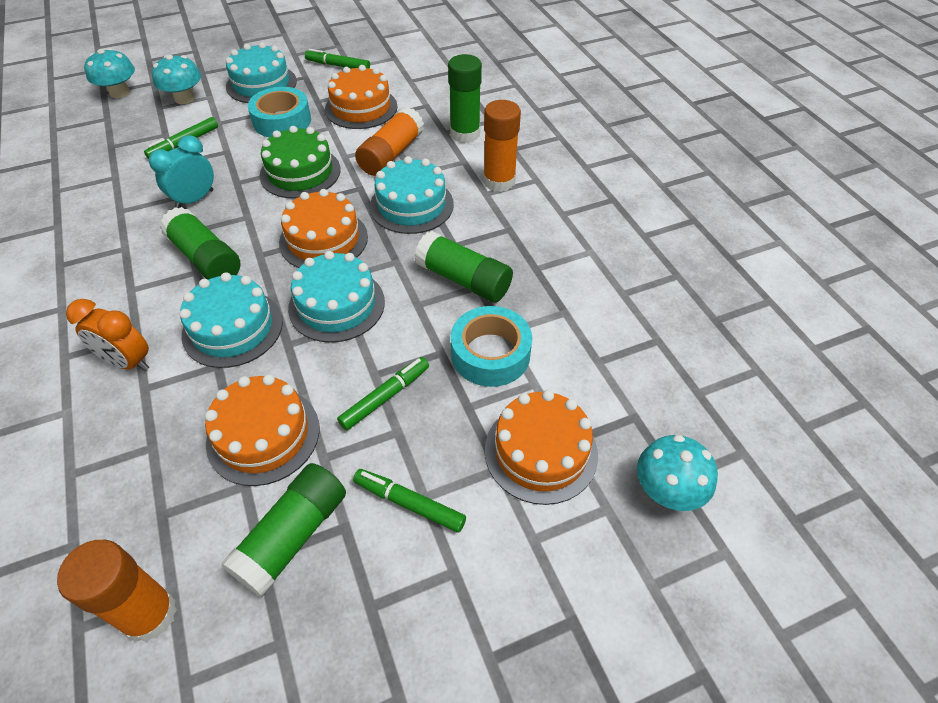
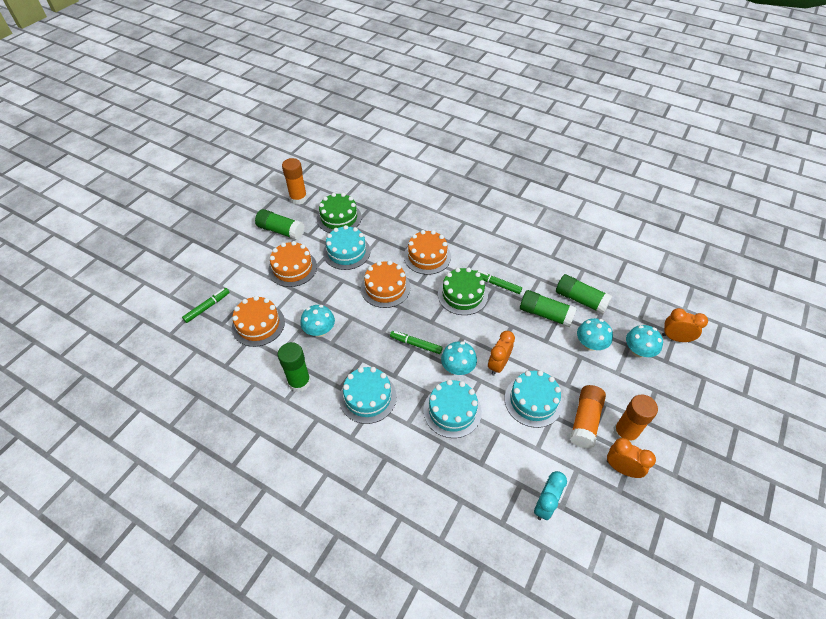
green cake: 1 -> 2
green marker: 4 -> 3
orange clock: 1 -> 3
turquoise mushroom: 3 -> 4
turquoise tape: 2 -> 0

